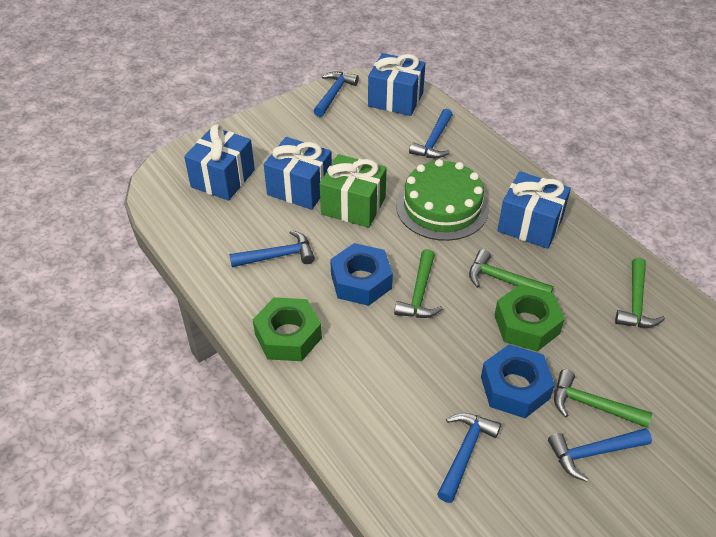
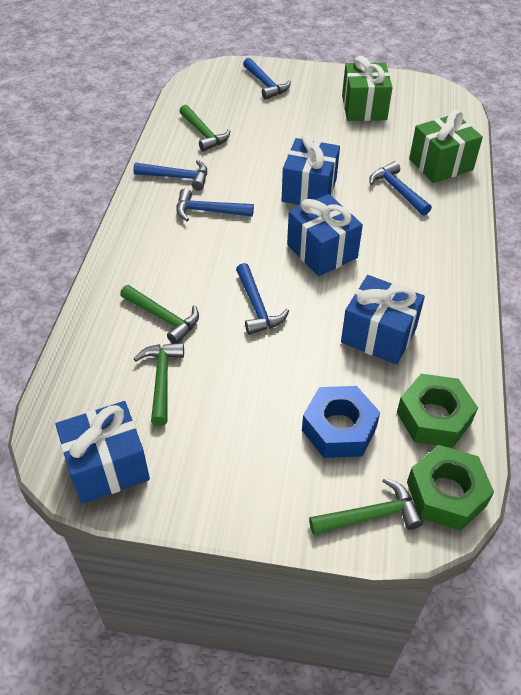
blue nut: 2 -> 1
green cake: 1 -> 0
green gift: 1 -> 2

